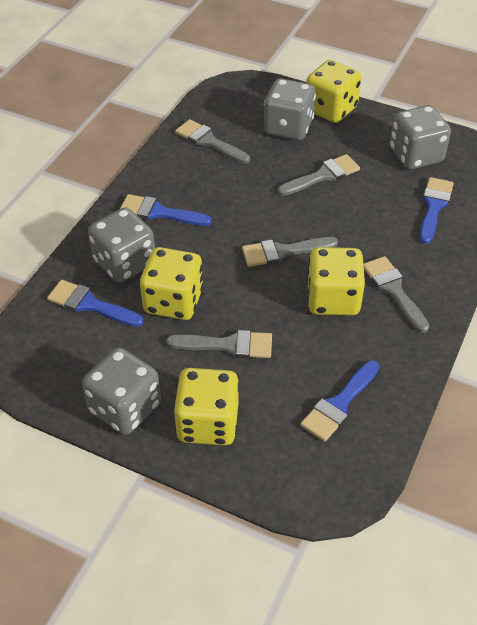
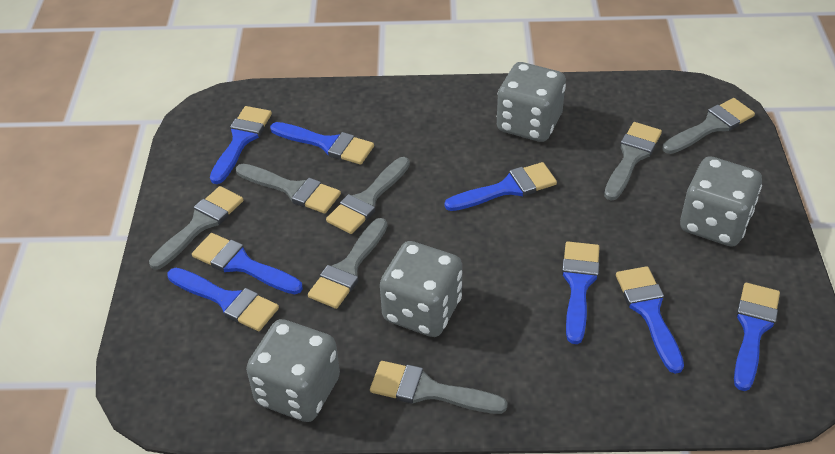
blue brush: 4 -> 8
grey brush: 5 -> 7
yellow dice: 4 -> 0

